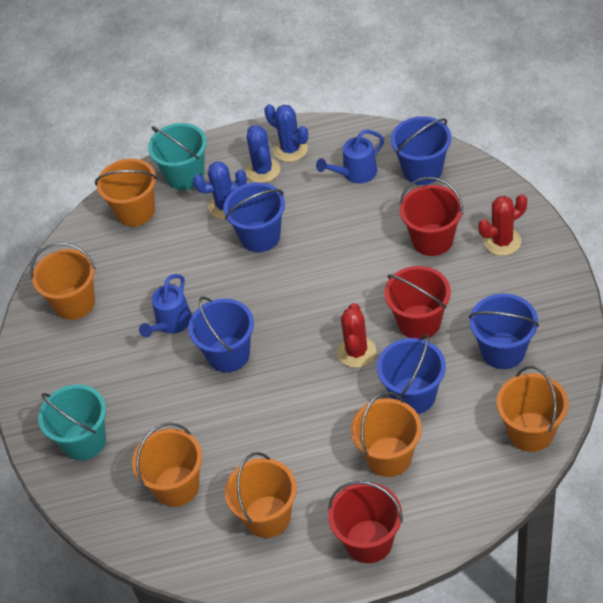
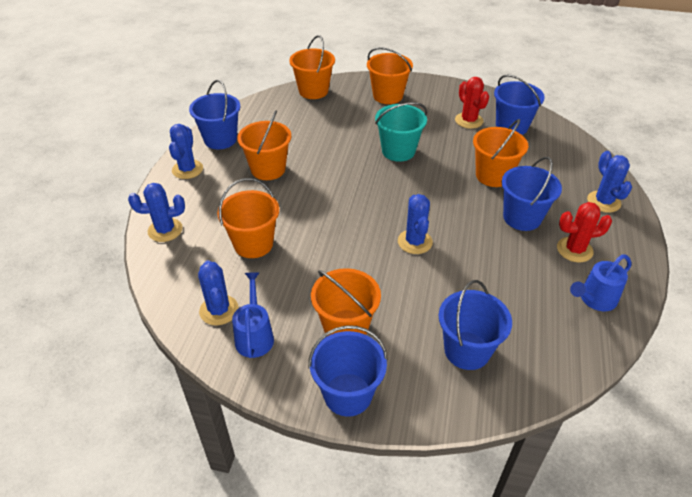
blue cactus: 3 -> 5
red bucket: 3 -> 0
turquoise bucket: 2 -> 1

